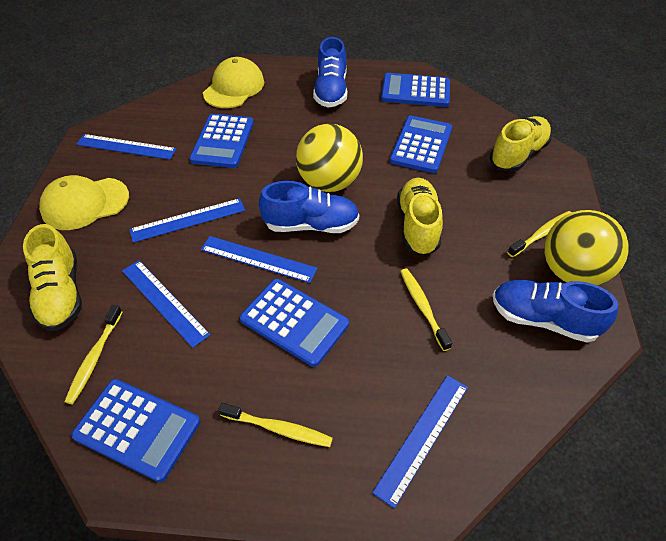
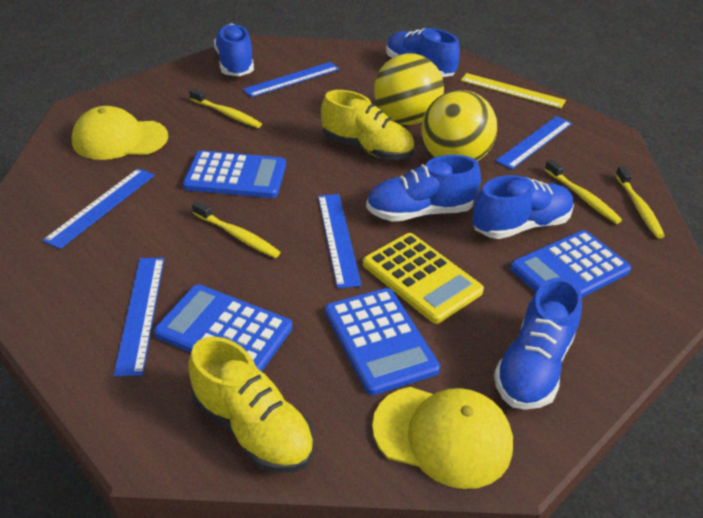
blue calculator: 5 -> 4
blue shoe: 3 -> 5
yellow calculator: 0 -> 1
yellow ruler: 0 -> 1
yellow shoe: 3 -> 2

